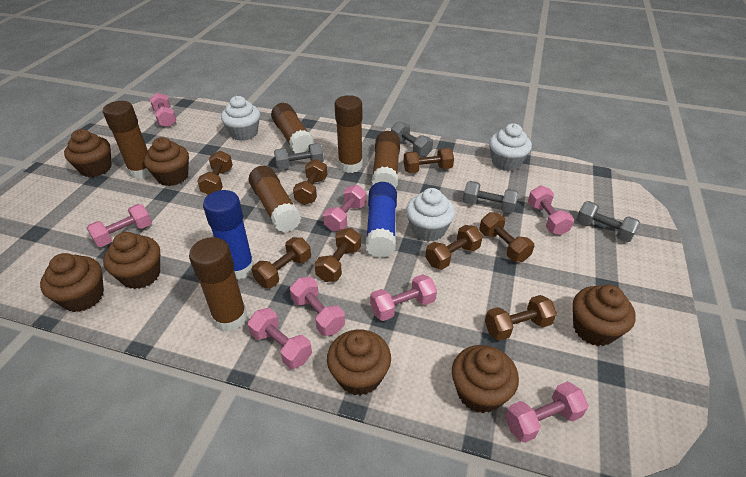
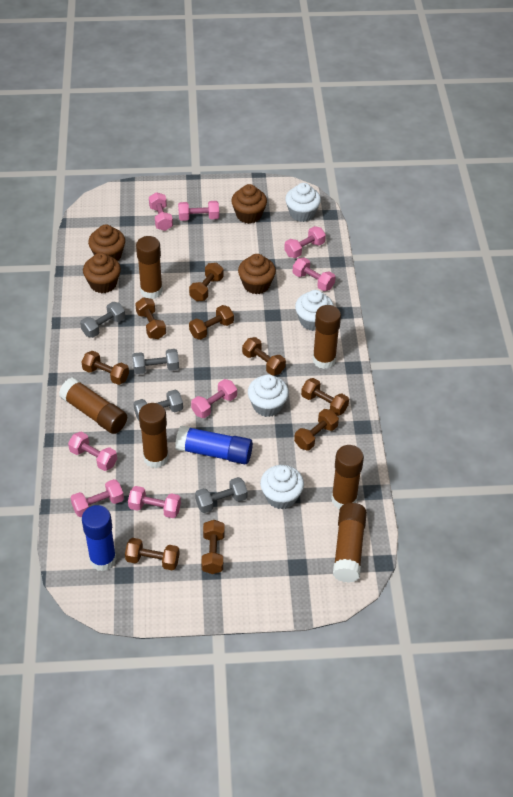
brown cupcake: 7 -> 4
brown dumbbell: 8 -> 9
white cupcake: 3 -> 4

